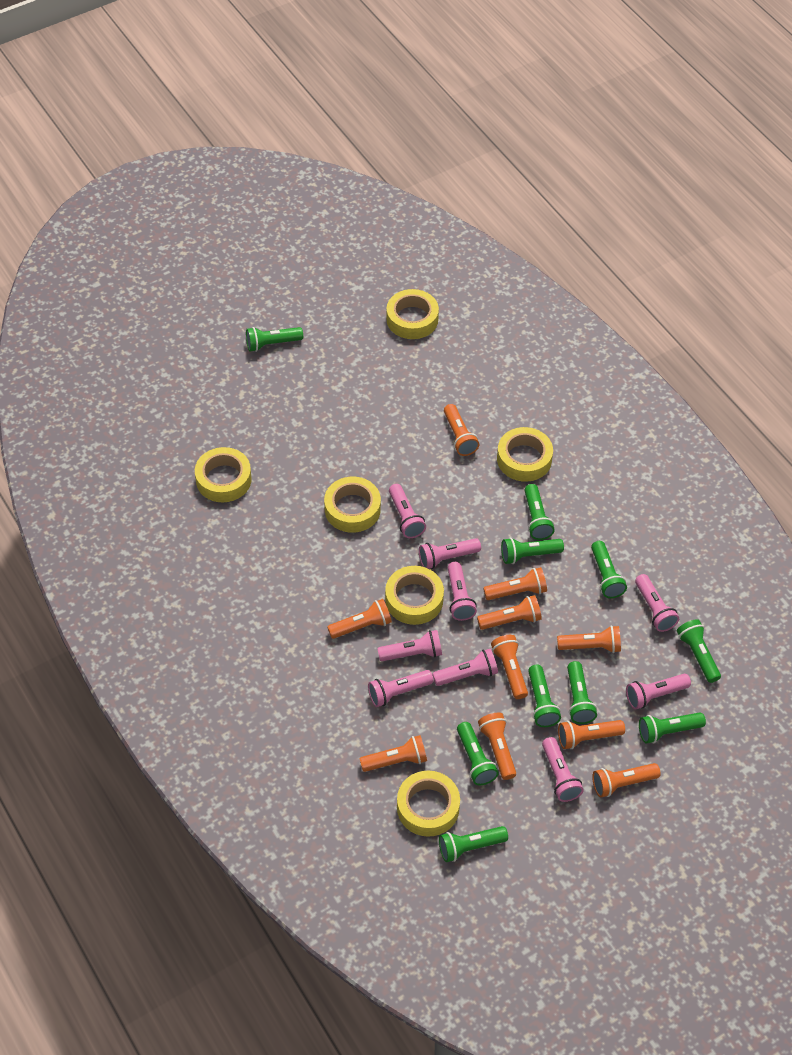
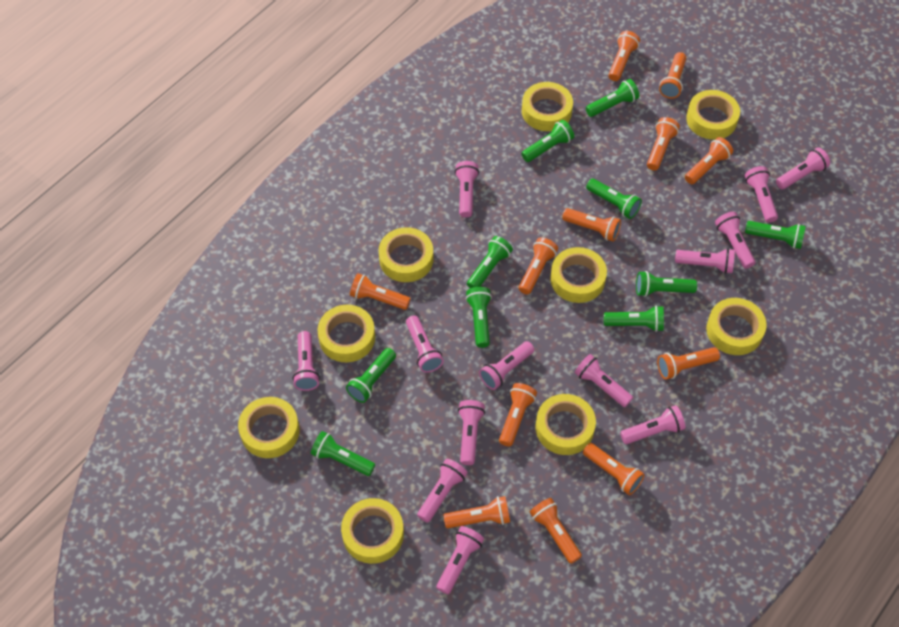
orange flashlight: 10 -> 12
pink flashlight: 9 -> 13
yellow tape: 6 -> 9

